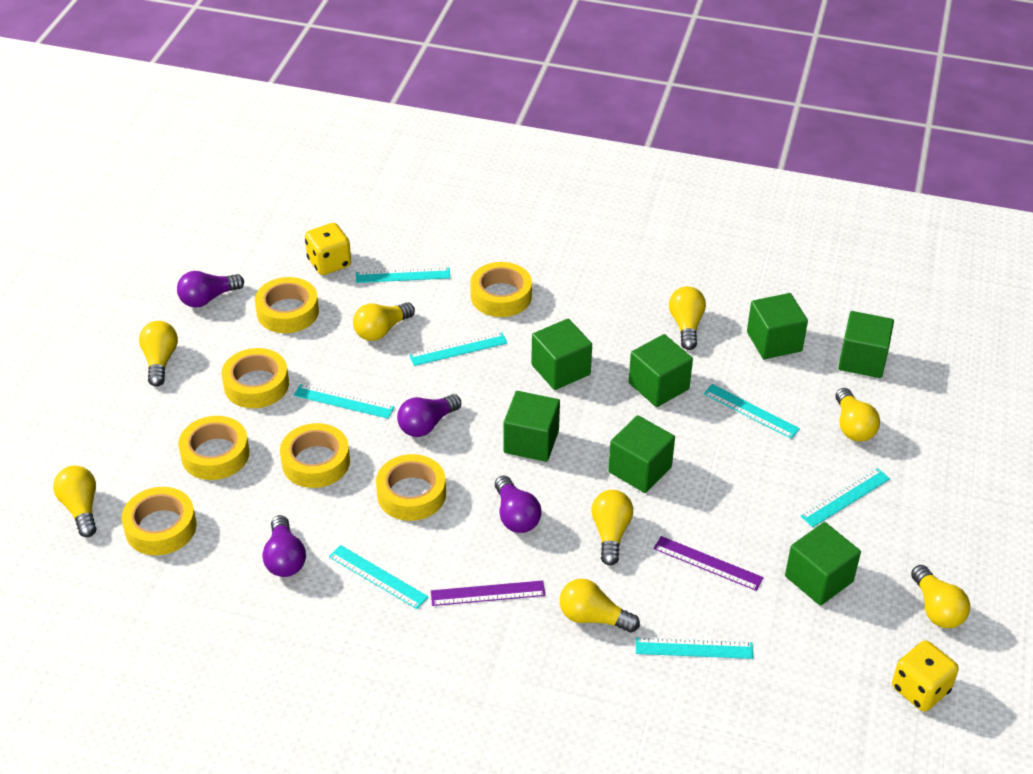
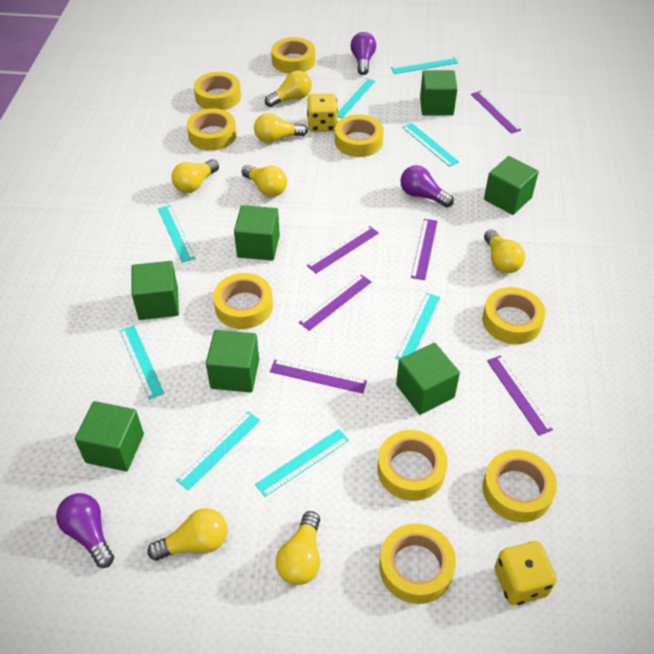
purple light bulb: 4 -> 3
purple ruler: 2 -> 6
turquoise ruler: 7 -> 8
yellow light bulb: 8 -> 7
yellow tape: 7 -> 9

